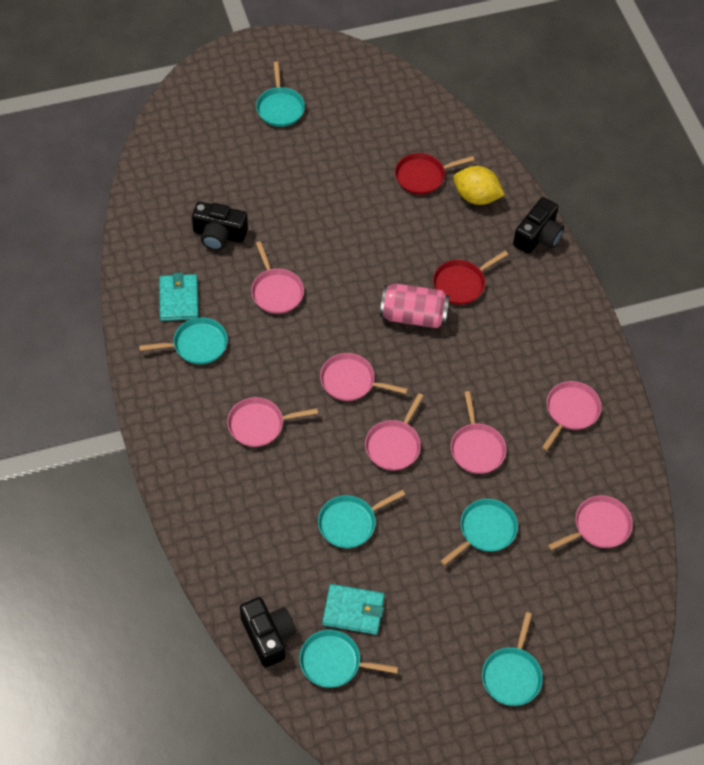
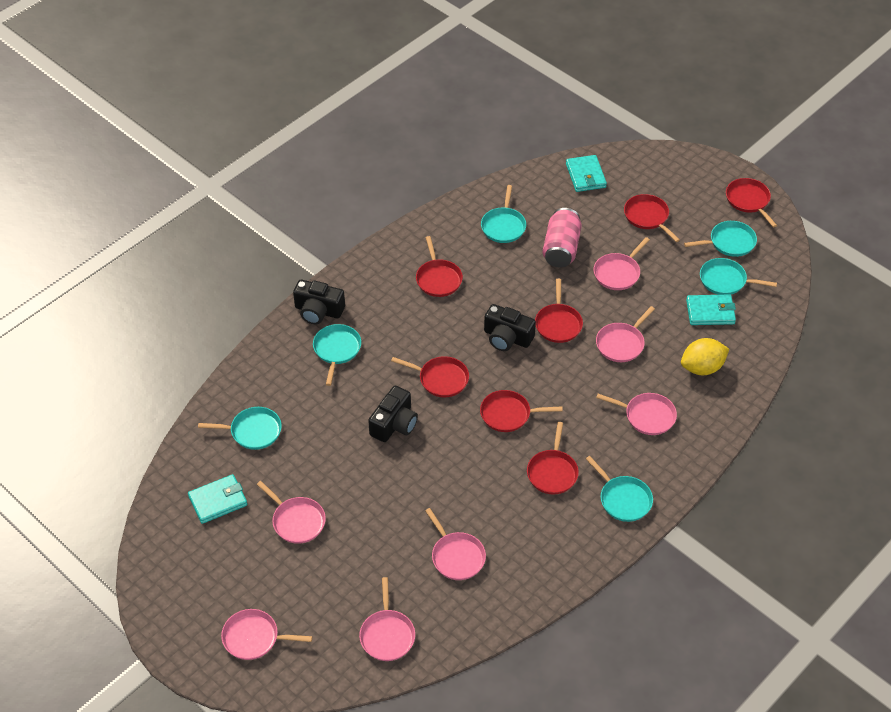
red pan: 2 -> 7
turquoise wallet: 2 -> 3

